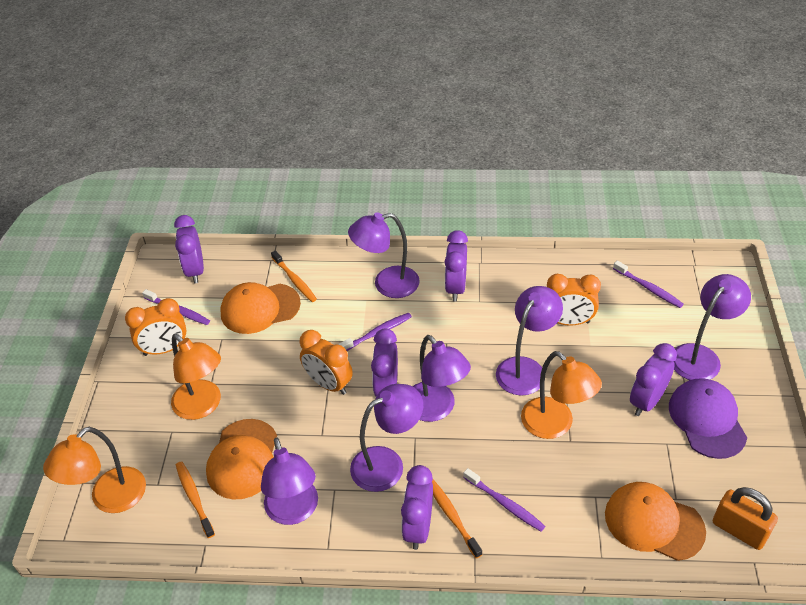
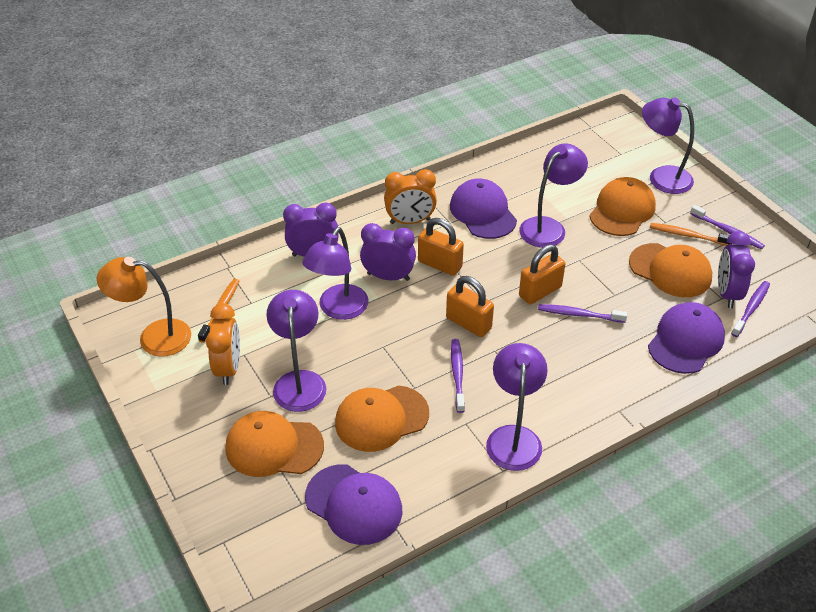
orange cap: 3 -> 4
orange clock: 3 -> 2
orange lamp: 3 -> 1
orange padlock: 1 -> 3
orange toothbrush: 3 -> 2
purple cap: 1 -> 3
purple clock: 5 -> 3
purple lamp: 6 -> 5

